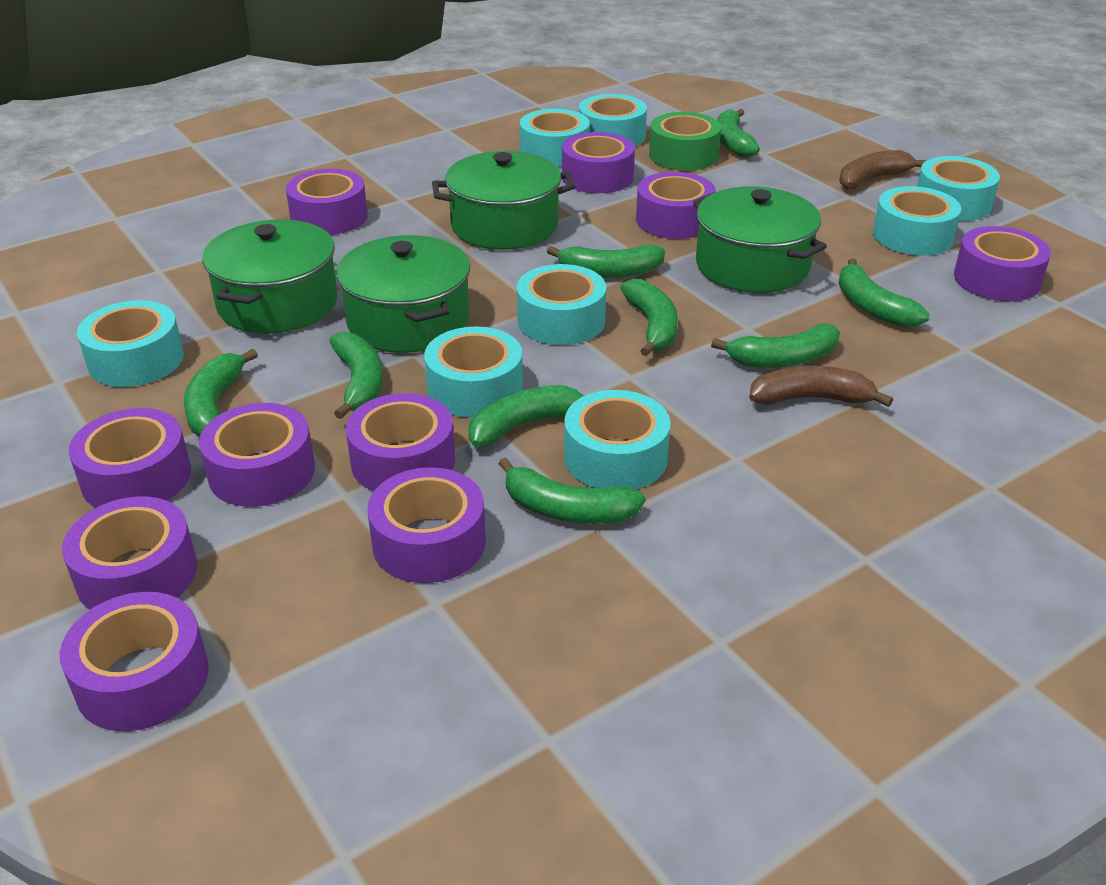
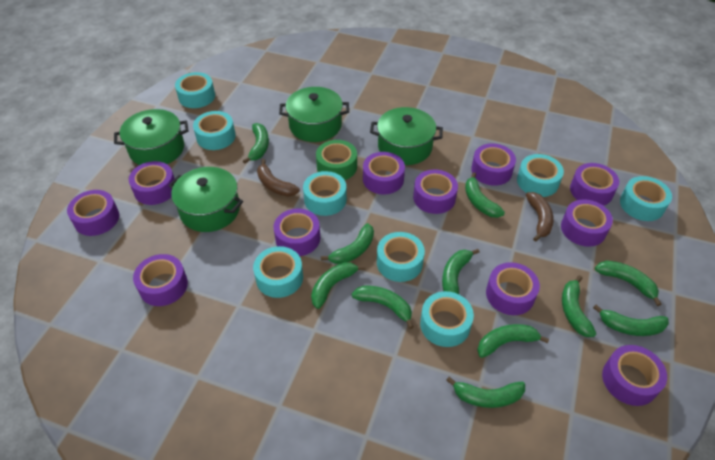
green banana: 9 -> 11
purple tape: 10 -> 11

